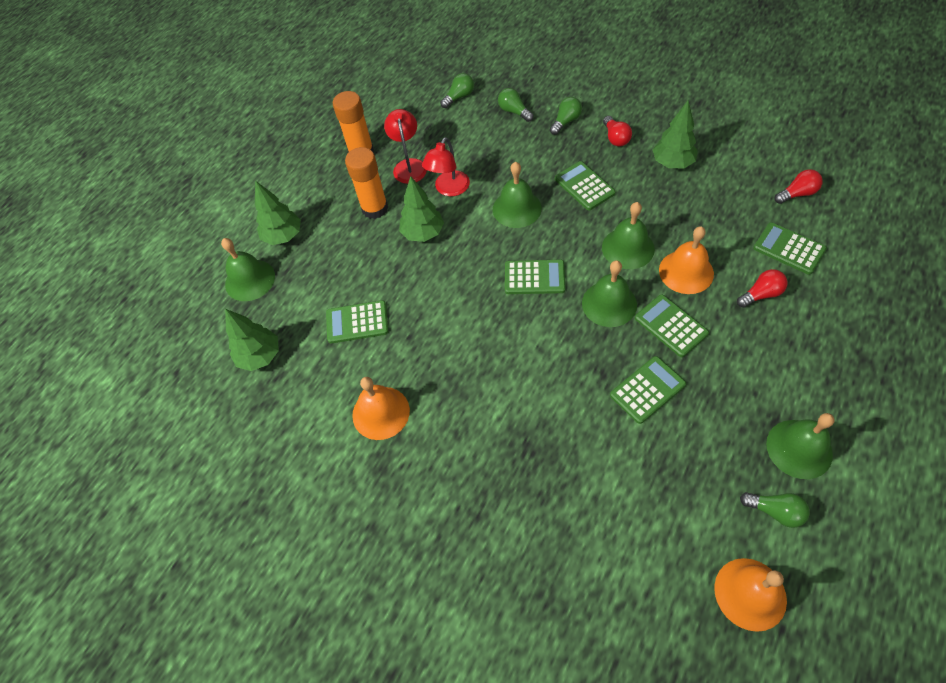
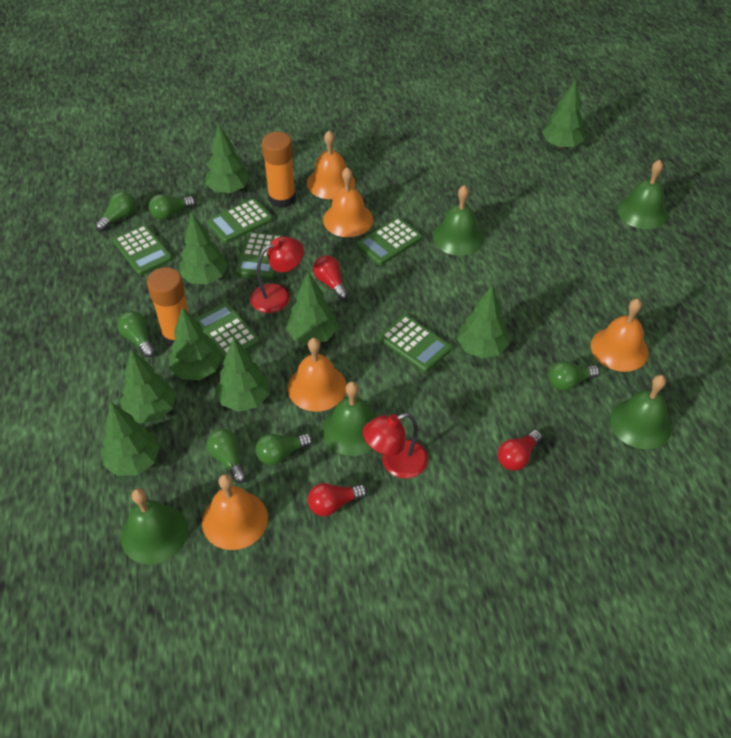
green light bulb: 4 -> 6
green tree: 4 -> 9
orange bell: 3 -> 5

